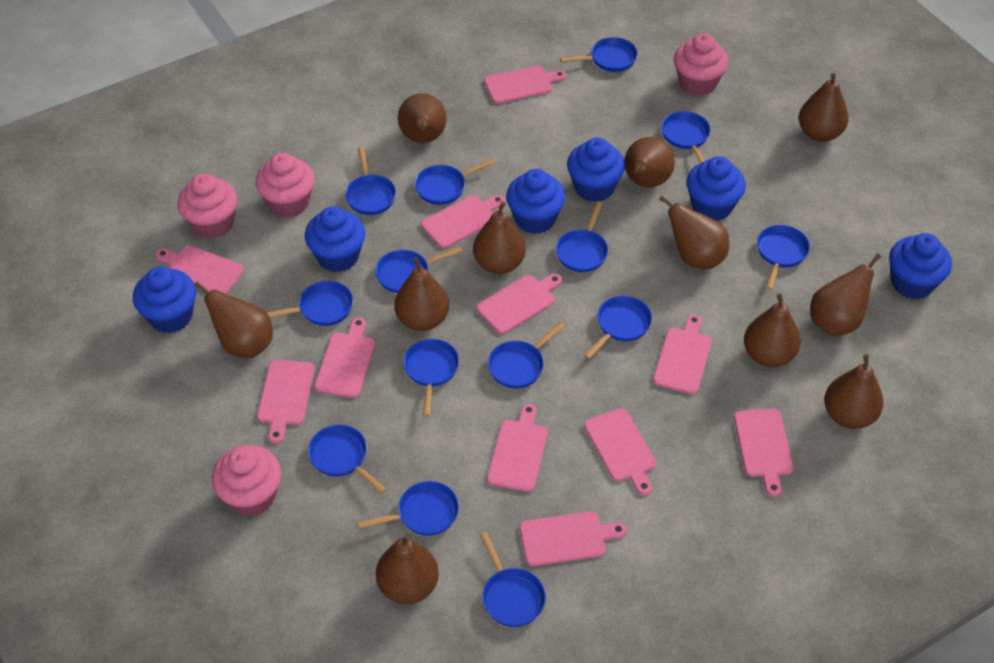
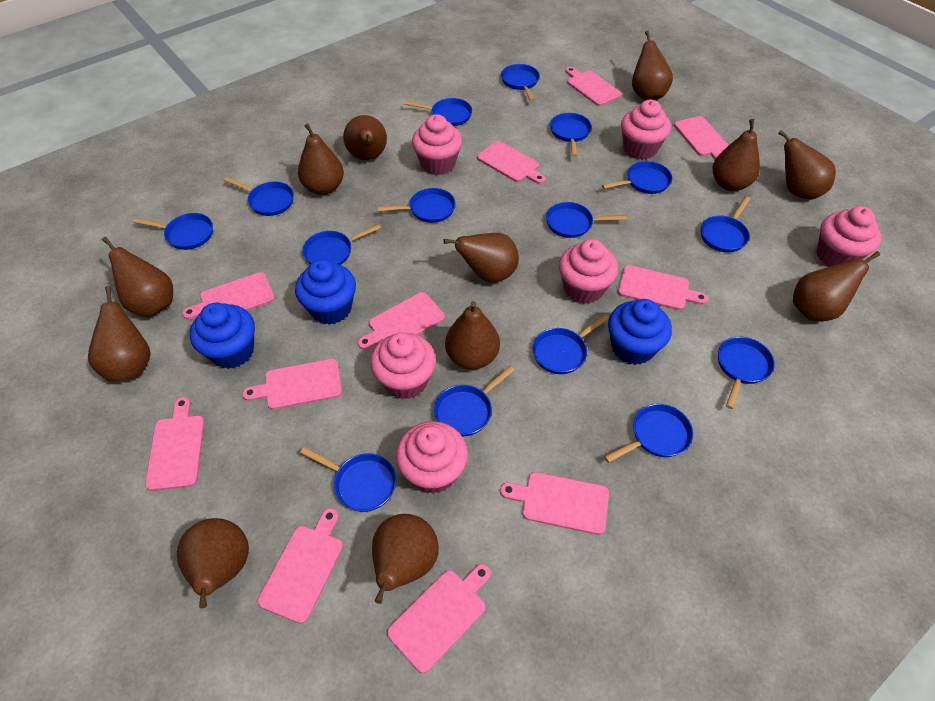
blue cupcake: 6 -> 3
blue pan: 14 -> 15
brown pear: 11 -> 12
pink cupcake: 4 -> 6

